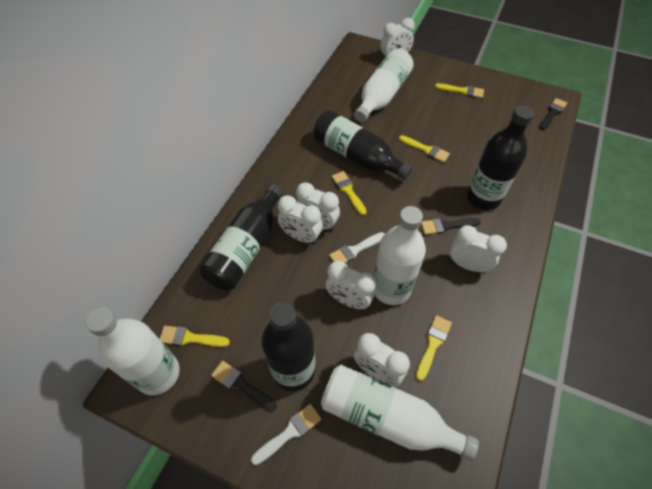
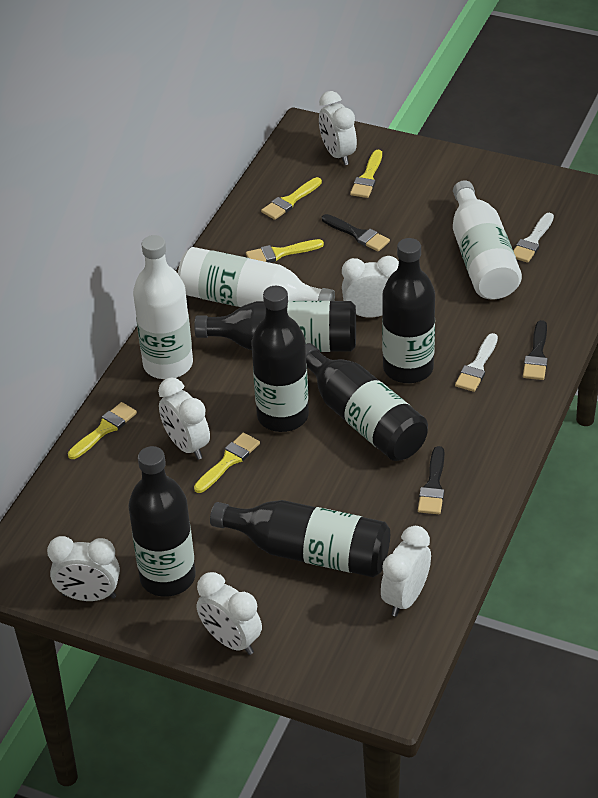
black bottle: 4 -> 6
white bottle: 4 -> 3

